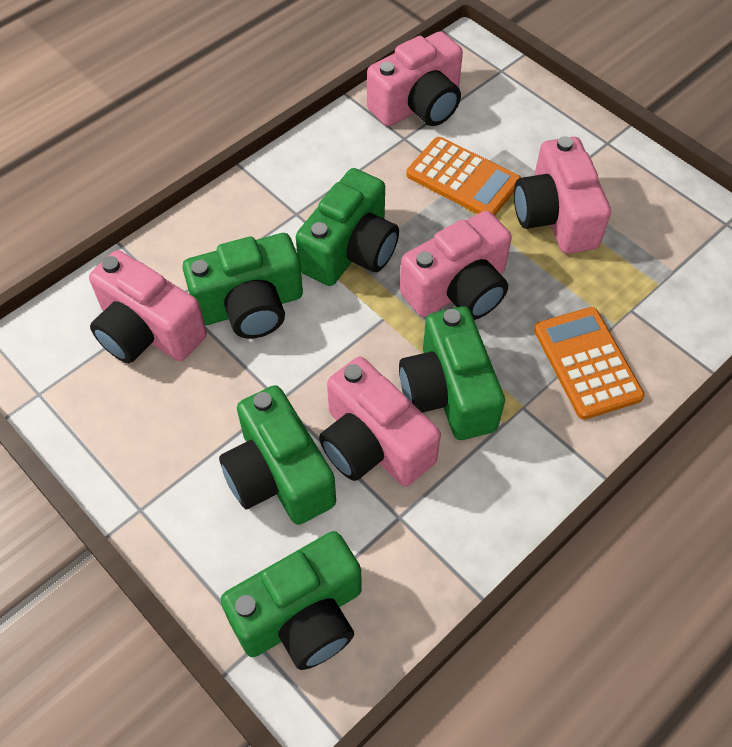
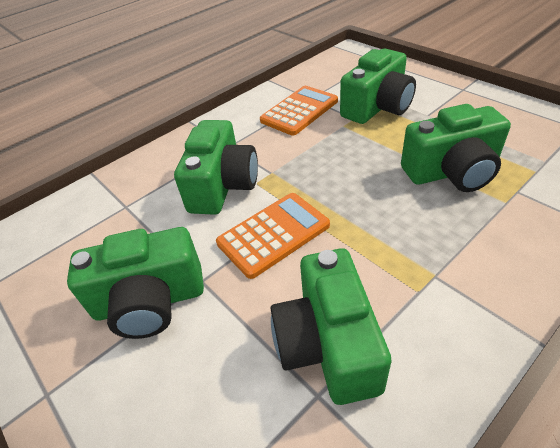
pink camera: 5 -> 0

